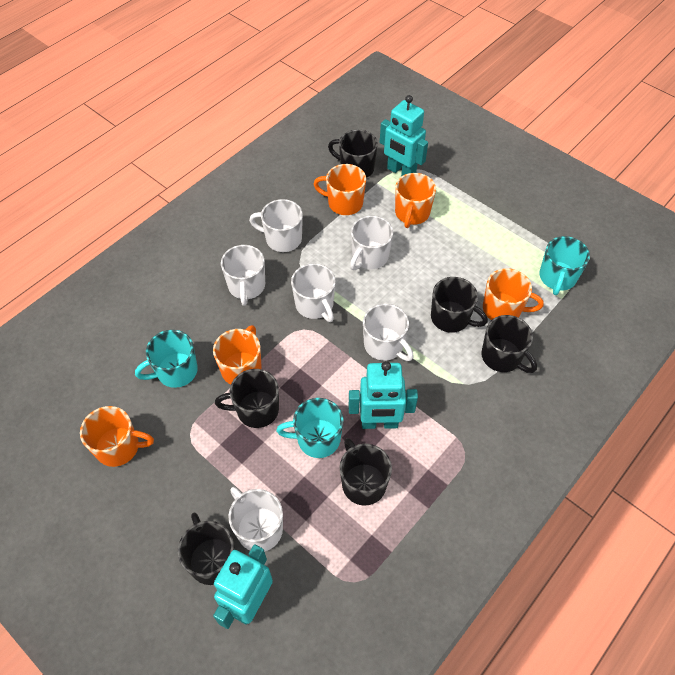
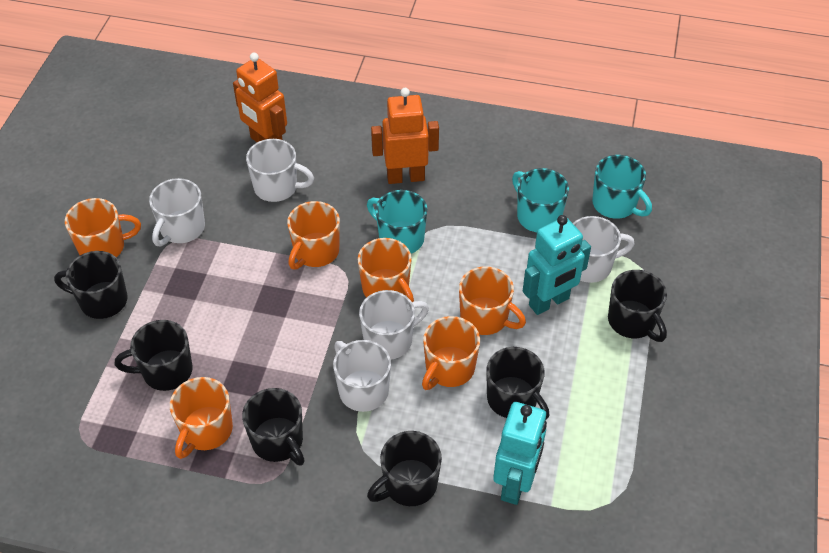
orange mug: 5 -> 6
orange robot: 0 -> 2
turquoise robot: 3 -> 2
white mug: 6 -> 5

